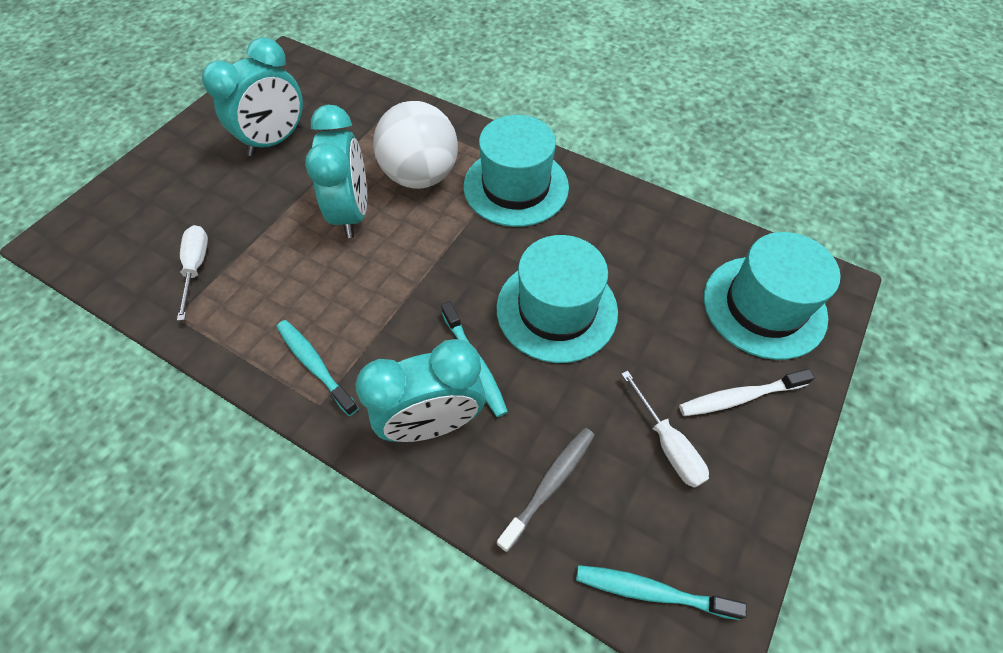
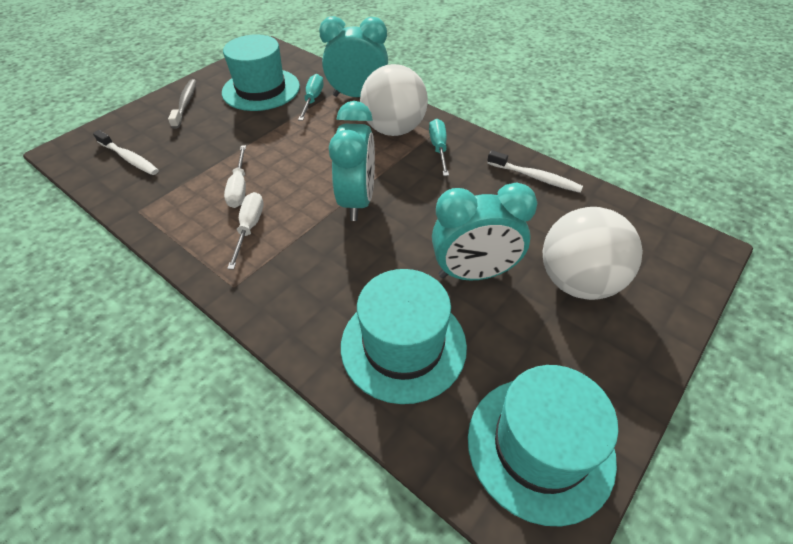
turquoise screwdriver: 0 -> 2
turquoise toothbrush: 3 -> 0
white ball: 1 -> 2
white toothbrush: 1 -> 2

